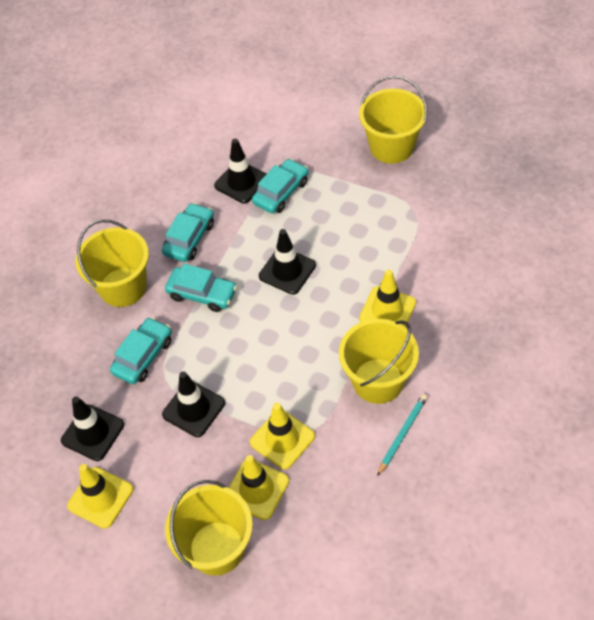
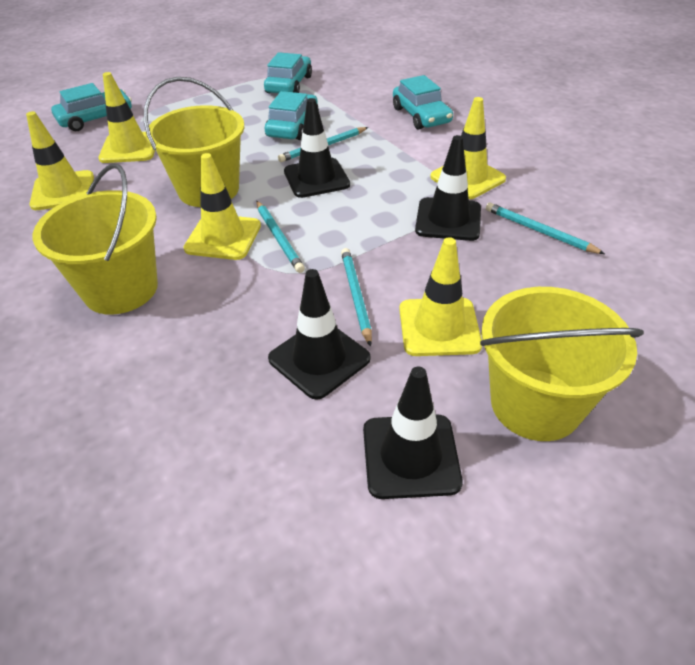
turquoise pencil: 1 -> 4
yellow bucket: 4 -> 3
yellow traffic cone: 4 -> 5

